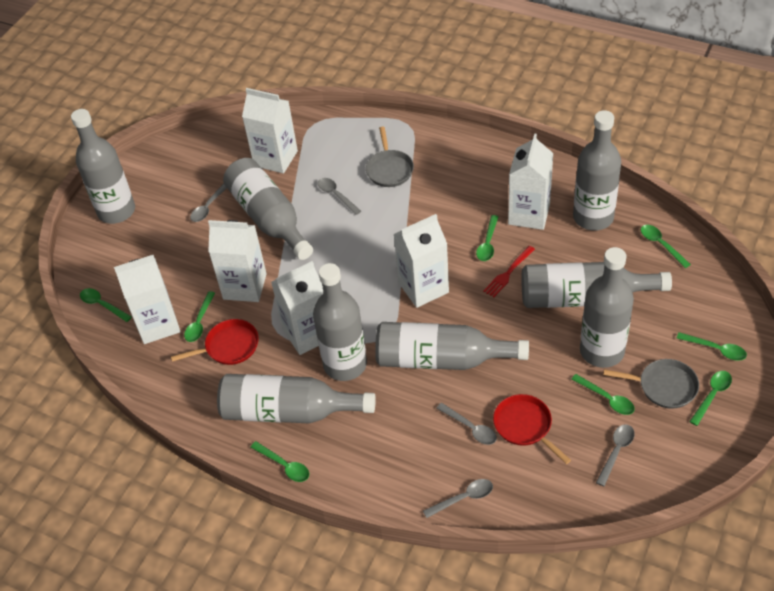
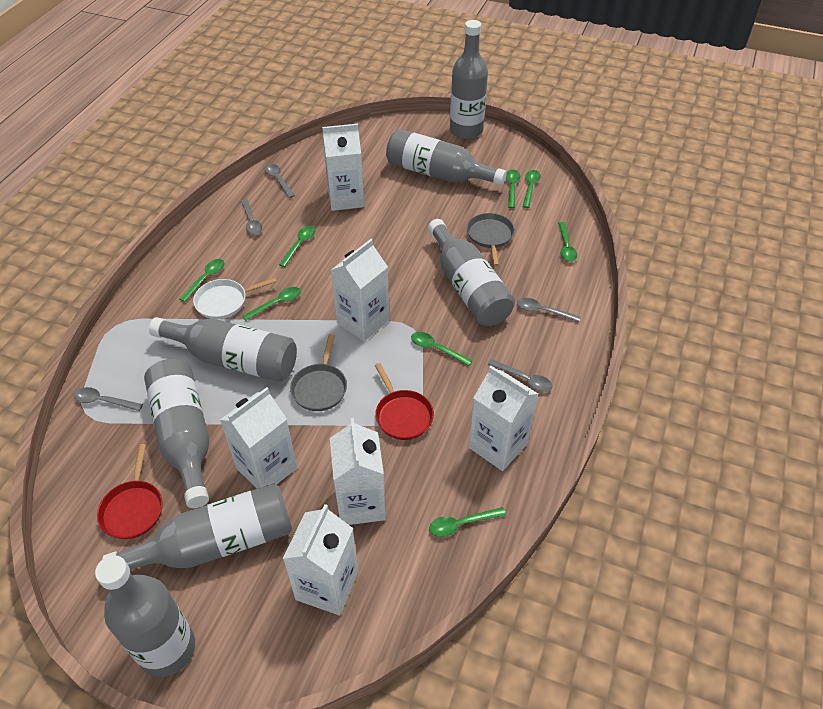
grey bottle: 8 -> 7
red fork: 1 -> 0
white pan: 0 -> 1

